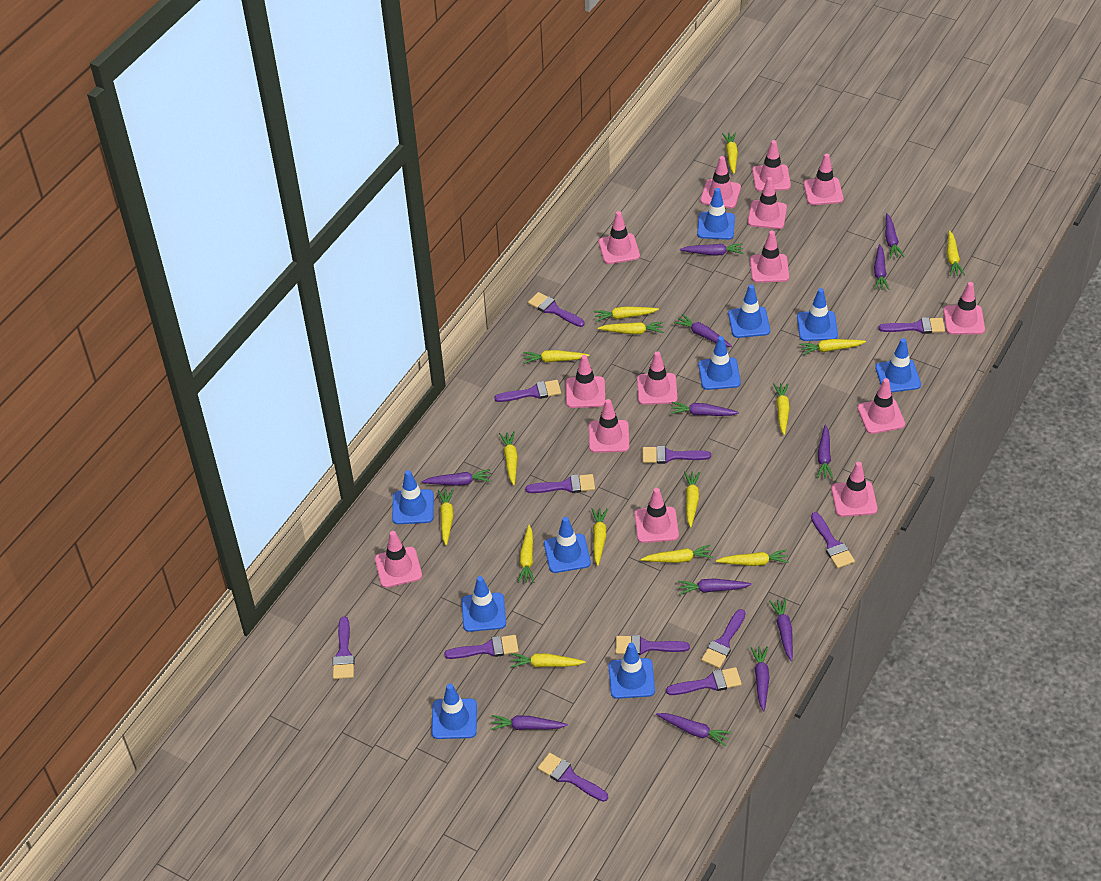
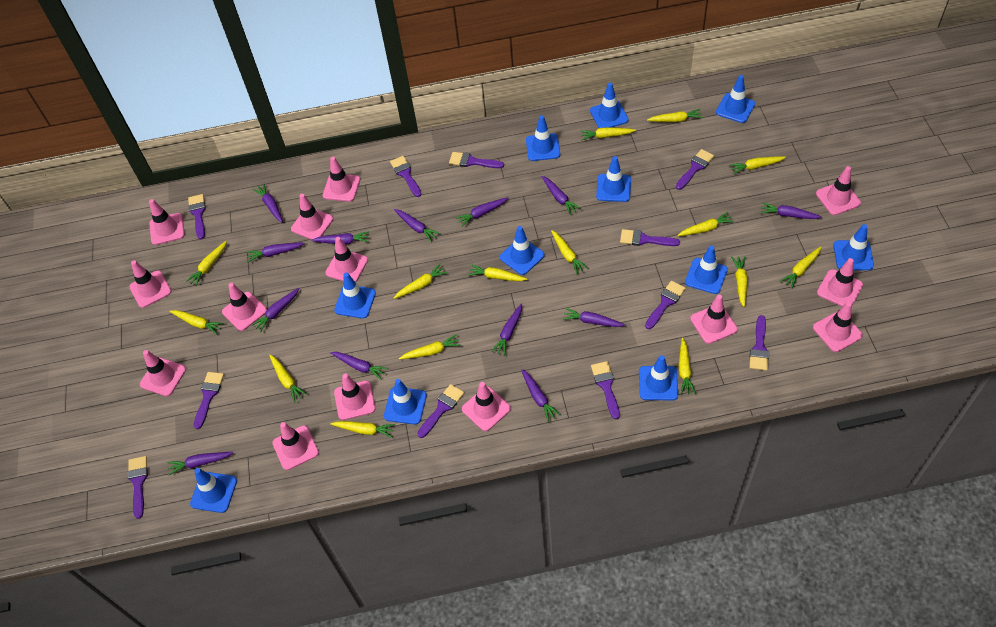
blue traffic cone: 10 -> 11
purple brush: 12 -> 11
purple carrot: 12 -> 13

